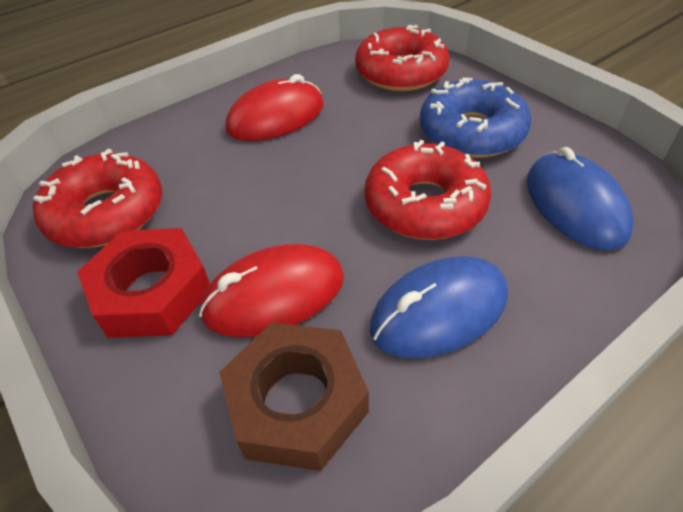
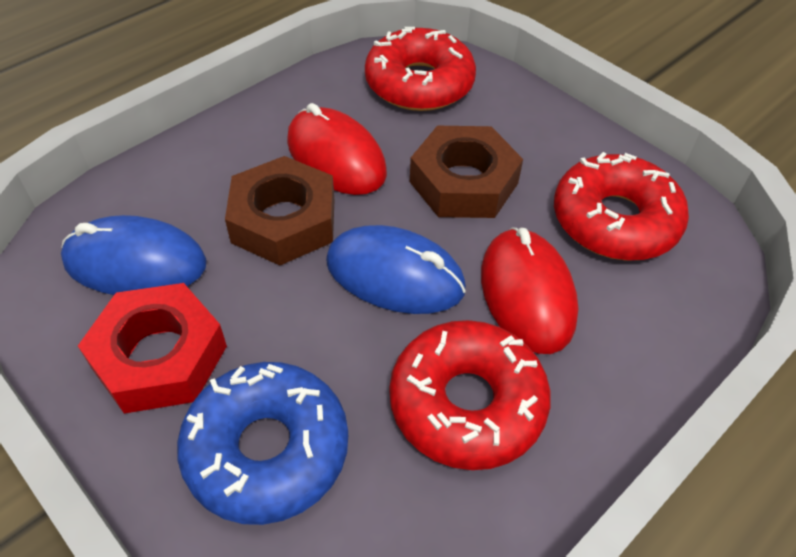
brown nut: 1 -> 2

